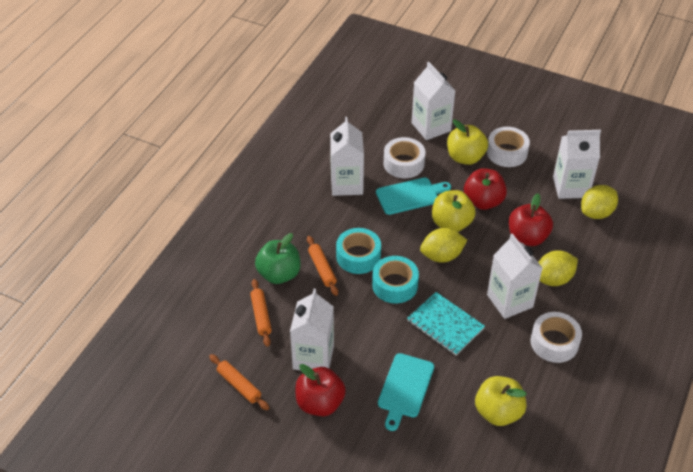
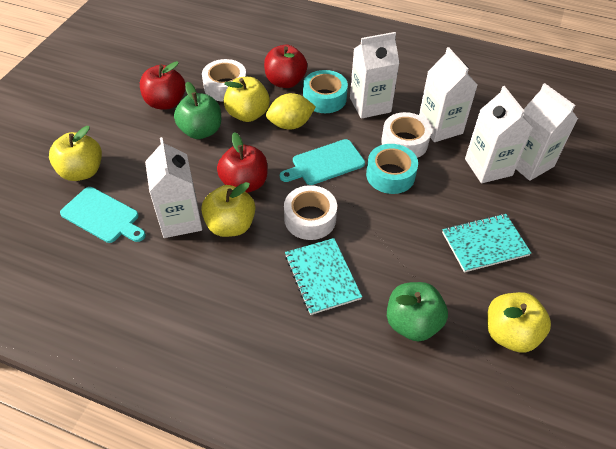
green apple: 1 -> 2
orange rolling pin: 3 -> 0
turquoise notebook: 1 -> 2
yellow apple: 3 -> 4
yellow lemon: 3 -> 1

